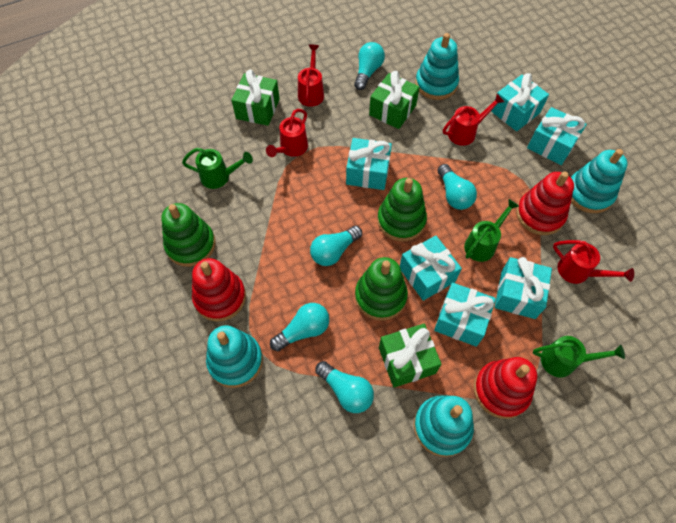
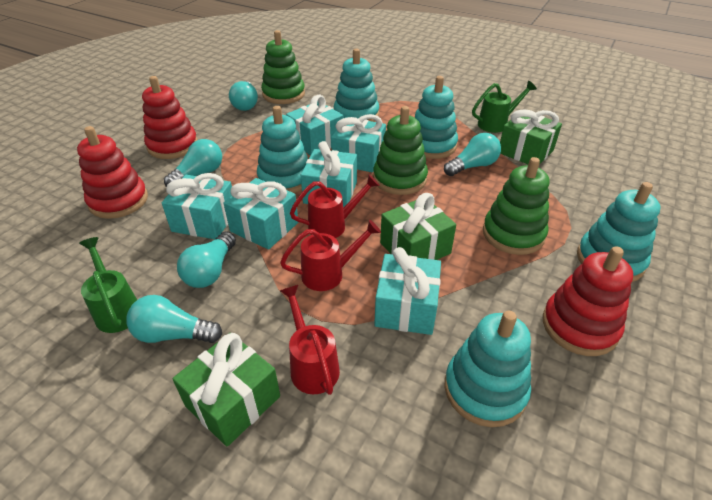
green watering can: 3 -> 2
red watering can: 4 -> 3
turquoise stacking toy: 4 -> 5

